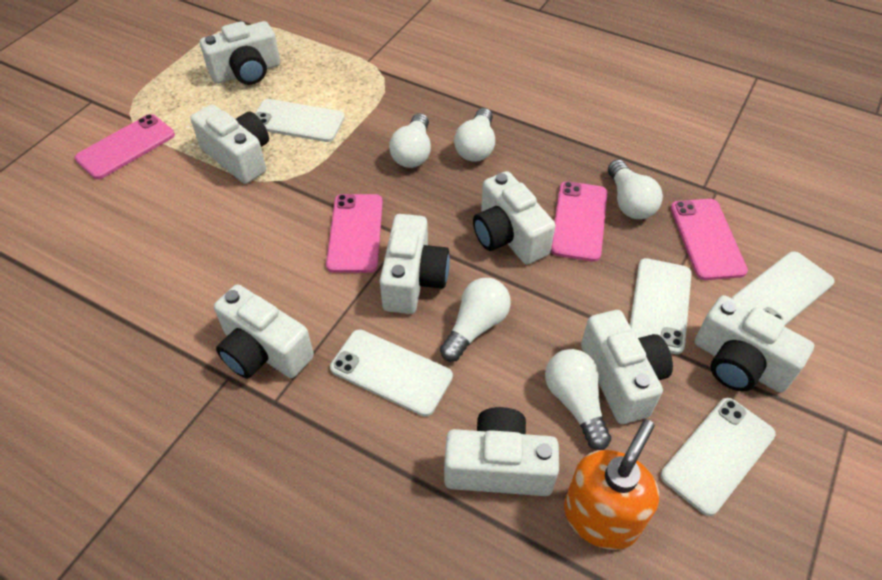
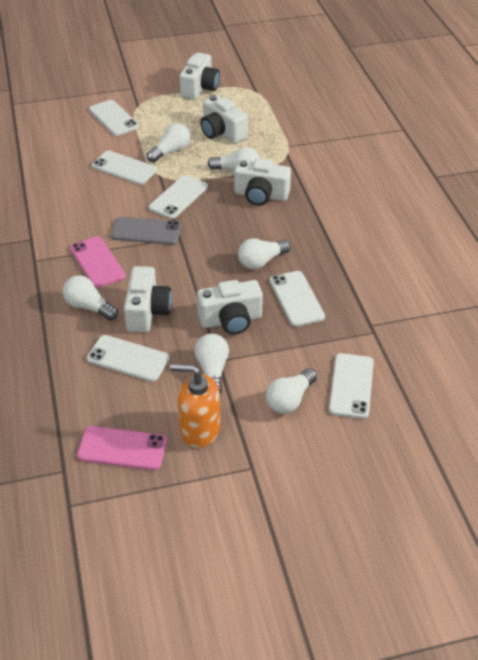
grey phone: 0 -> 1
pink phone: 4 -> 2
white camera: 8 -> 5
white light bulb: 5 -> 6
white phone: 5 -> 6

